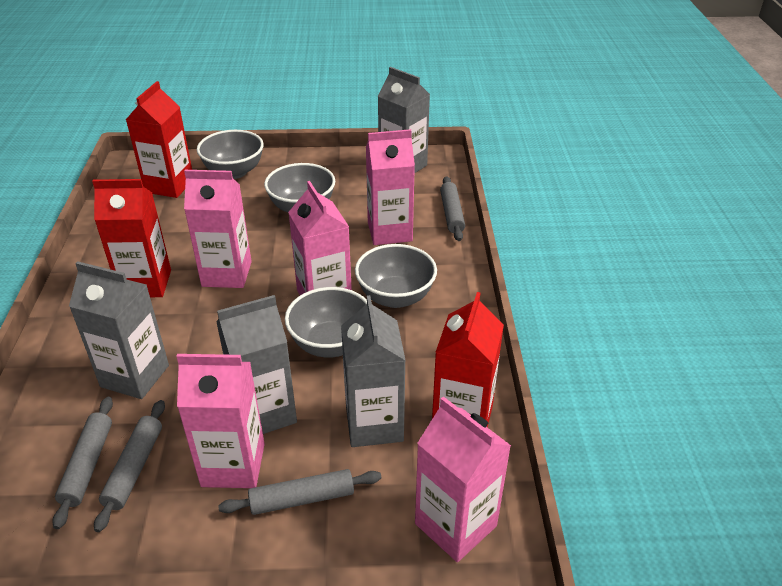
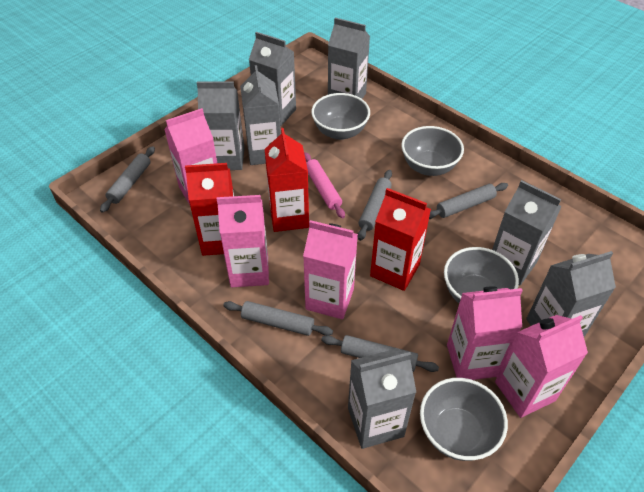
grey carton: 4 -> 7
grey rolling pin: 4 -> 5
pink rolling pin: 0 -> 1

